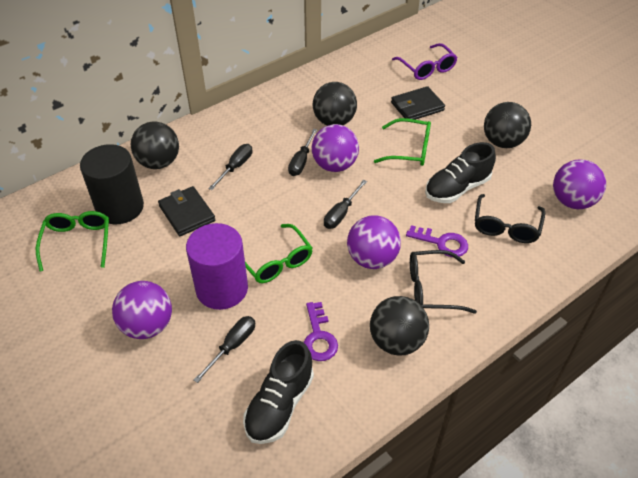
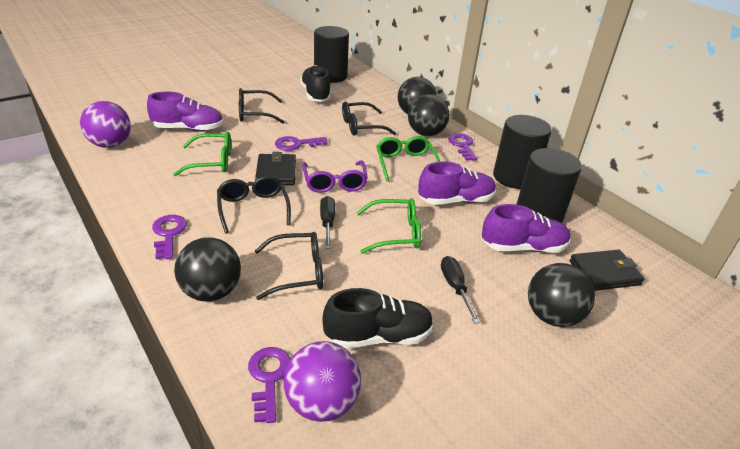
black cylinder: 1 -> 3
black glasses: 2 -> 4
black screwdriver: 4 -> 2
purple ball: 4 -> 2
purple cylinder: 1 -> 0
purple key: 2 -> 4
purple shoe: 0 -> 3

